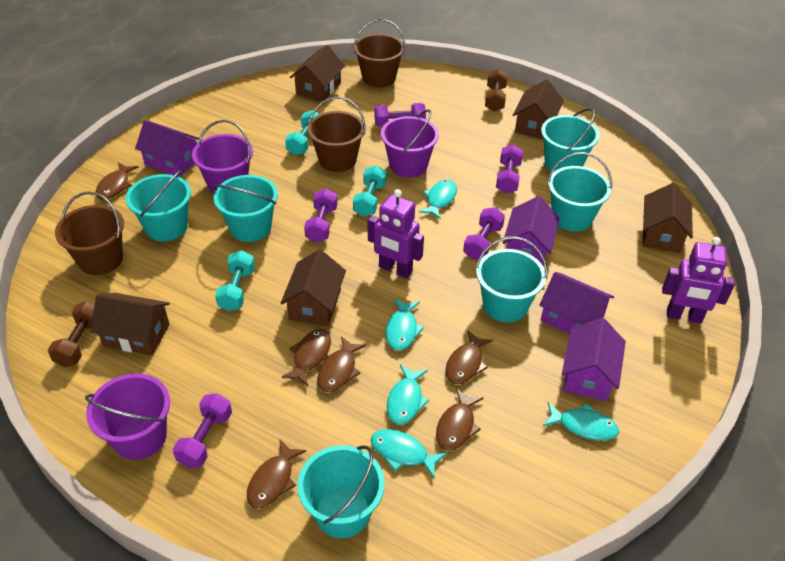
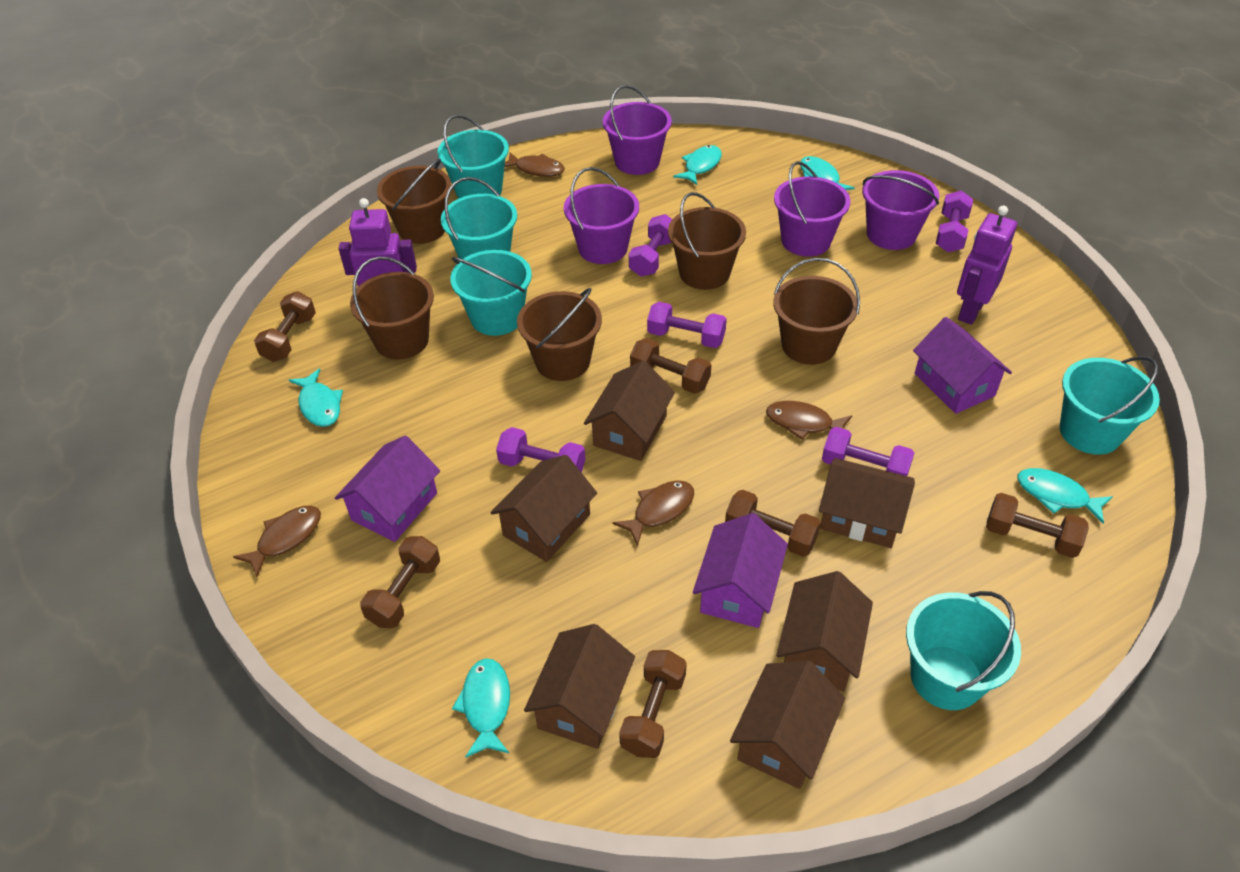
brown bucket: 3 -> 5
brown dumbbell: 2 -> 6
brown fish: 6 -> 4
brown house: 5 -> 6
purple bucket: 3 -> 4
purple house: 4 -> 3
turquoise bucket: 6 -> 5
turquoise dumbbell: 3 -> 0

